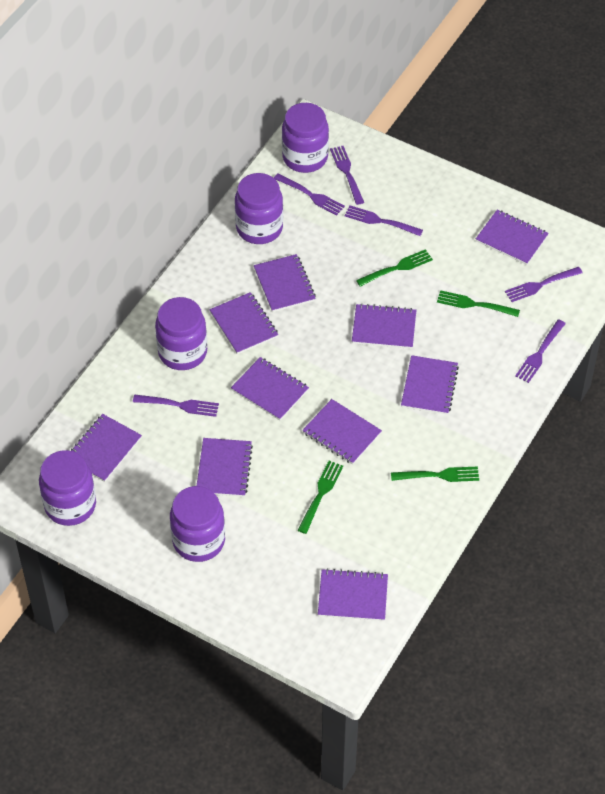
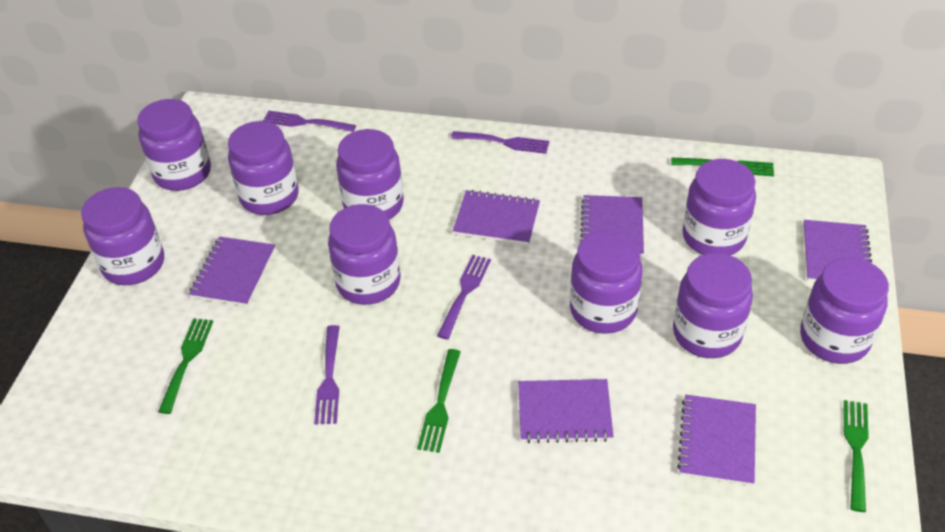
purple fork: 6 -> 4
purple jar: 5 -> 9
purple notebook: 10 -> 6

